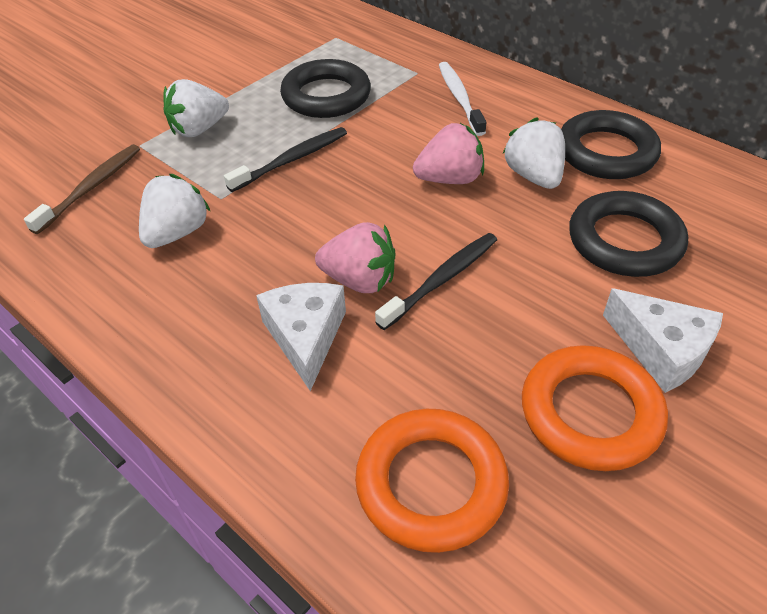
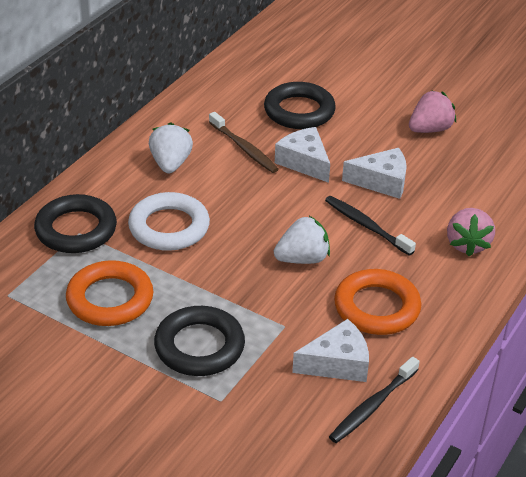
white cheese: 2 -> 3
white ring: 0 -> 1
white strawberry: 3 -> 2
white toothbrush: 1 -> 0

